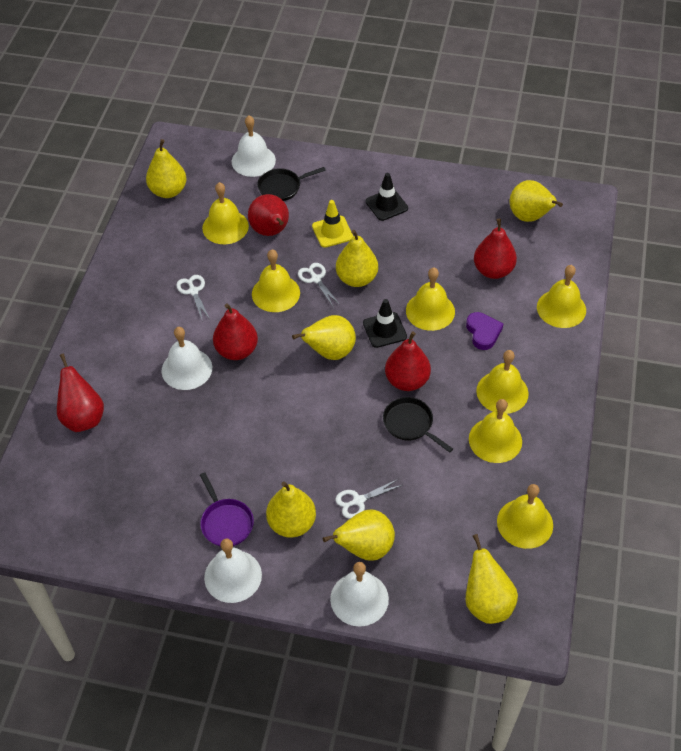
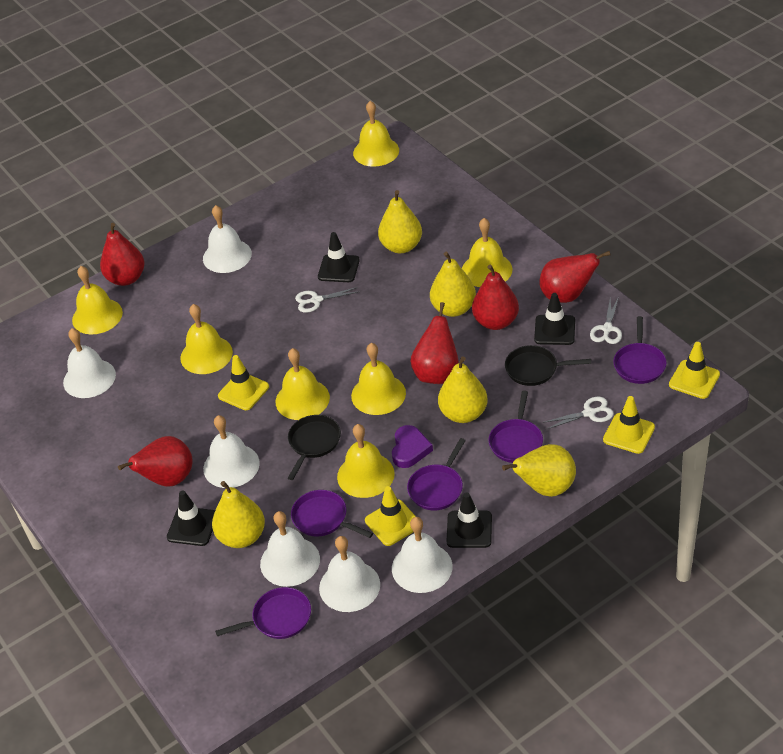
black traffic cone: 2 -> 4
purple pan: 1 -> 5
white bell: 4 -> 6
yellow pear: 7 -> 5
yellow traffic cone: 1 -> 4

